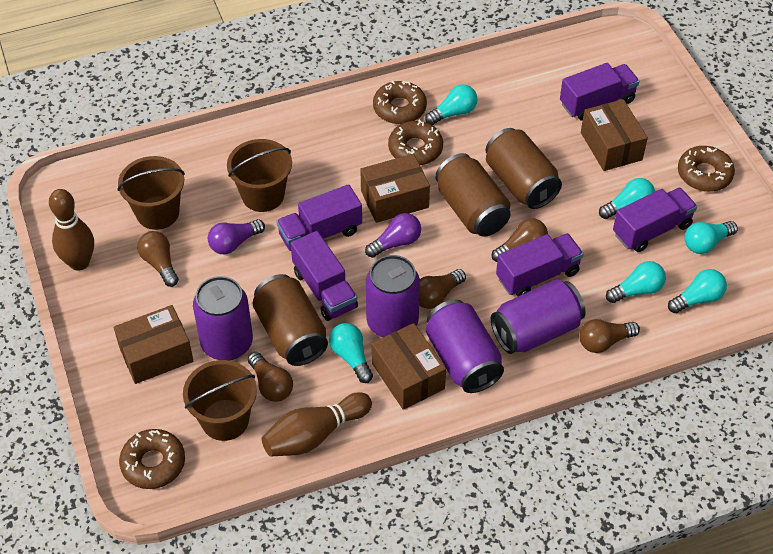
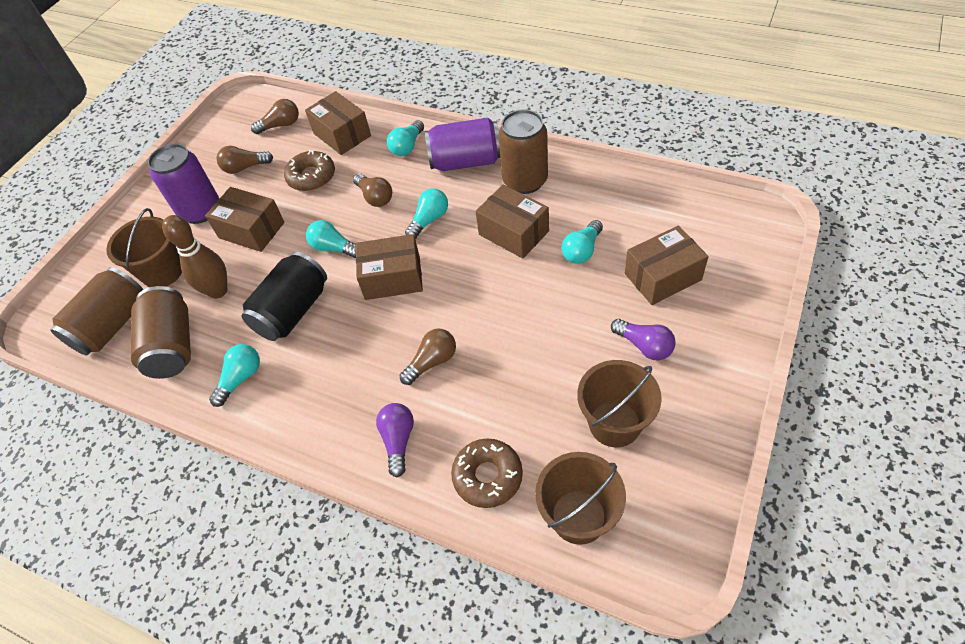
black can: 0 -> 1
brown bowling pin: 2 -> 1
brown box: 4 -> 5
brown donut: 4 -> 2
brown light bulb: 5 -> 4
purple can: 4 -> 2
purple truck: 5 -> 0
turquoise light bulb: 6 -> 5

